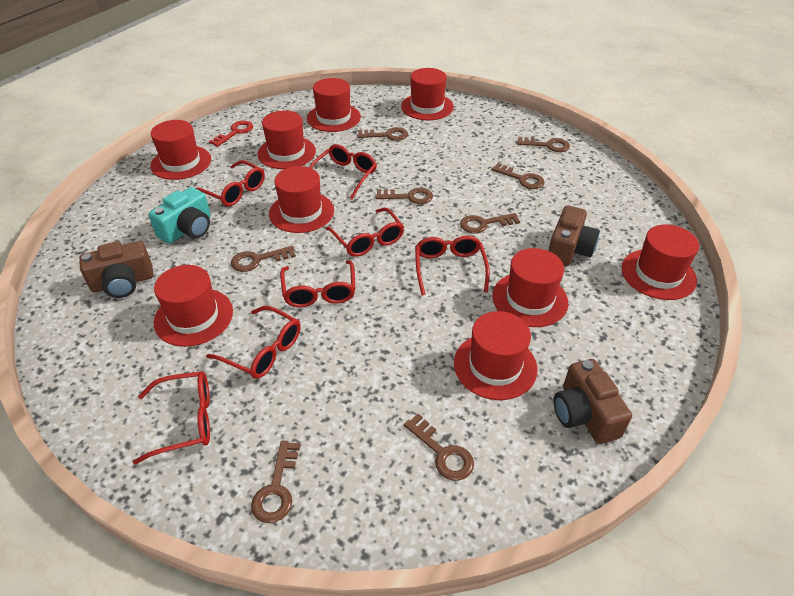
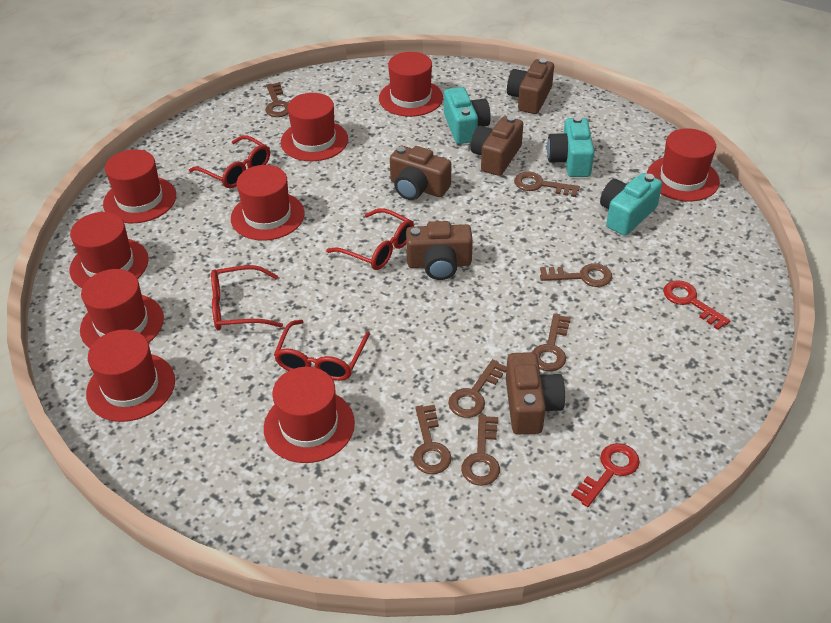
brown camera: 3 -> 5
brown key: 8 -> 7
red glasses: 7 -> 4
red key: 1 -> 2
turquoise camera: 1 -> 3

